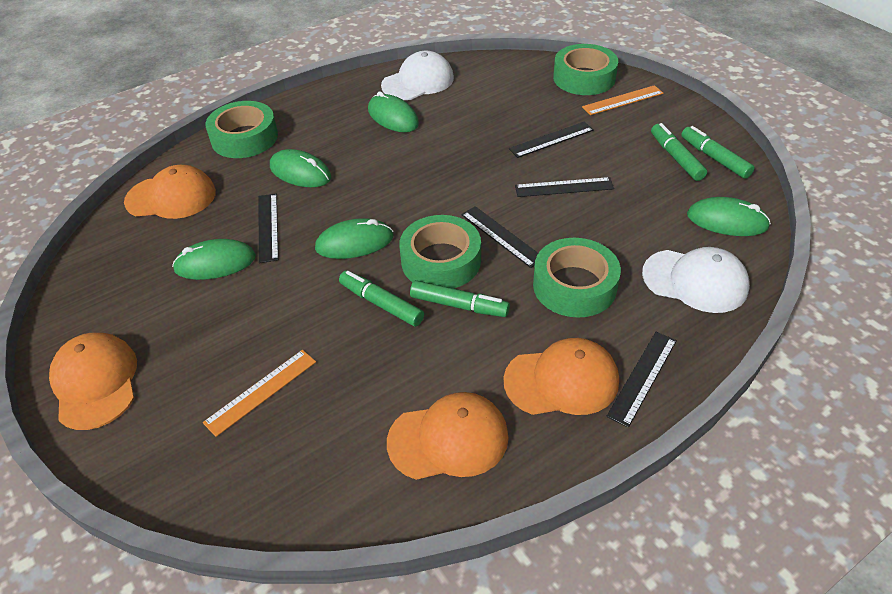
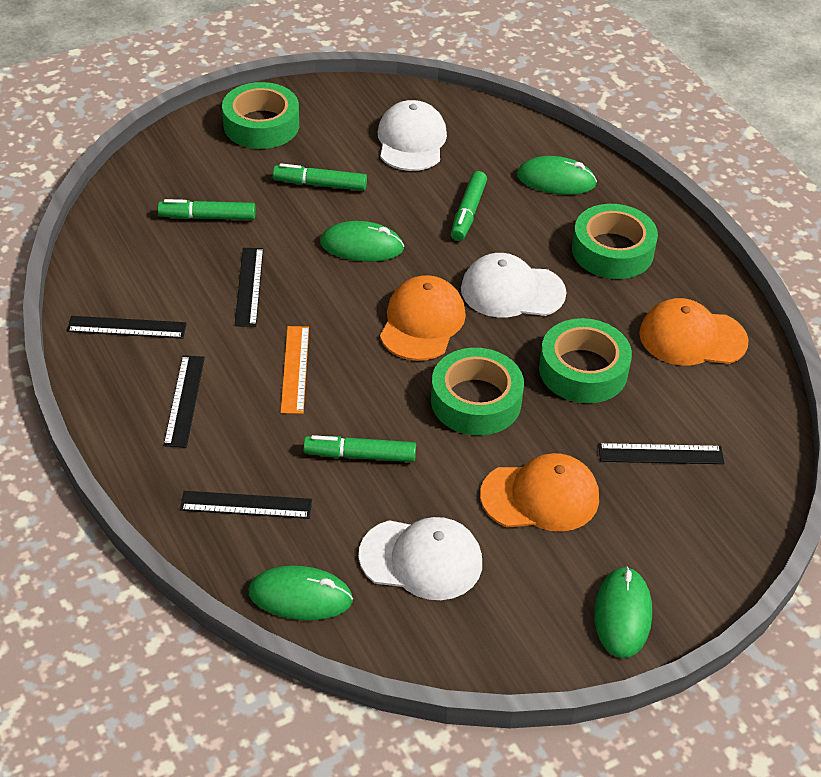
green mouse: 5 -> 4
orange cap: 4 -> 3
orange ruler: 2 -> 1
white cap: 2 -> 3

